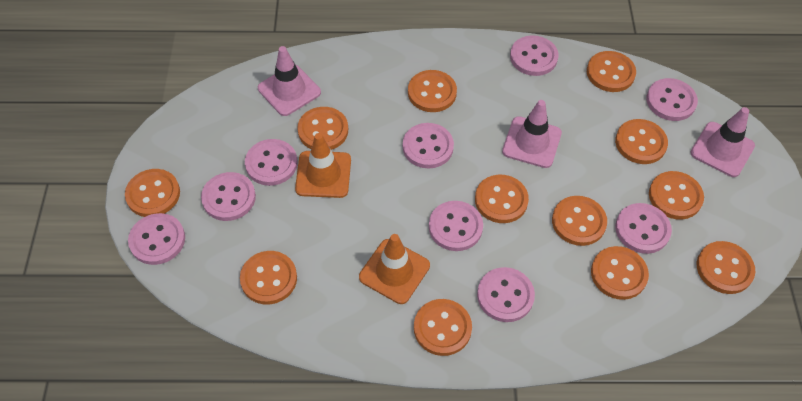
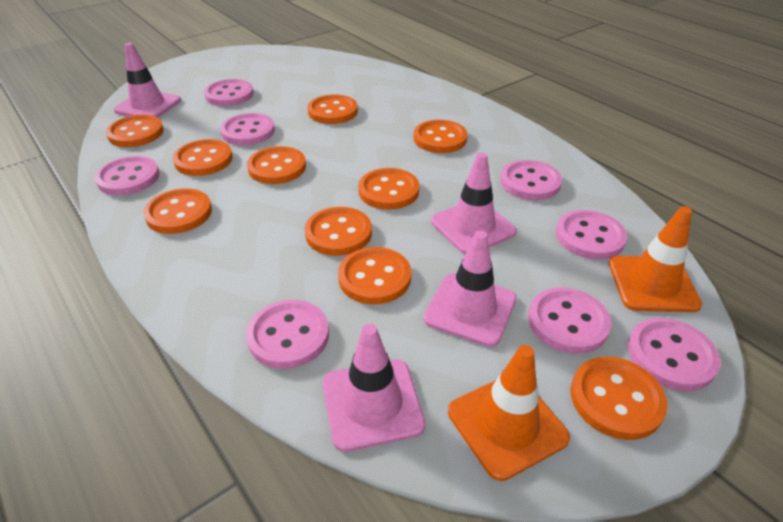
orange button: 12 -> 10
pink button: 9 -> 8
pink traffic cone: 3 -> 4

